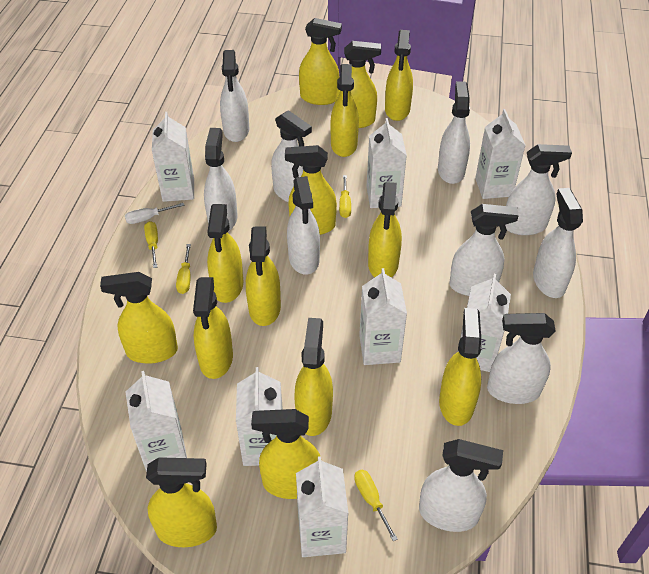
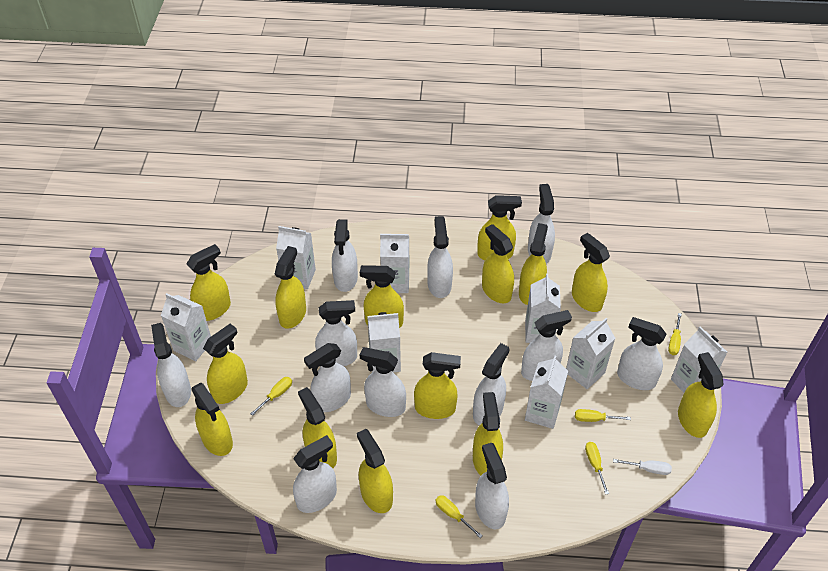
white spray bottle: 10 -> 12
yellow screwdriver: 4 -> 5

